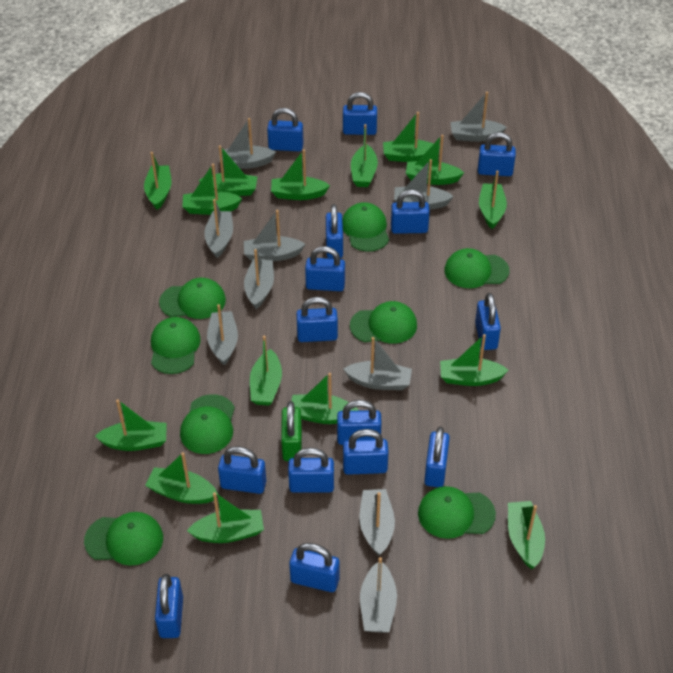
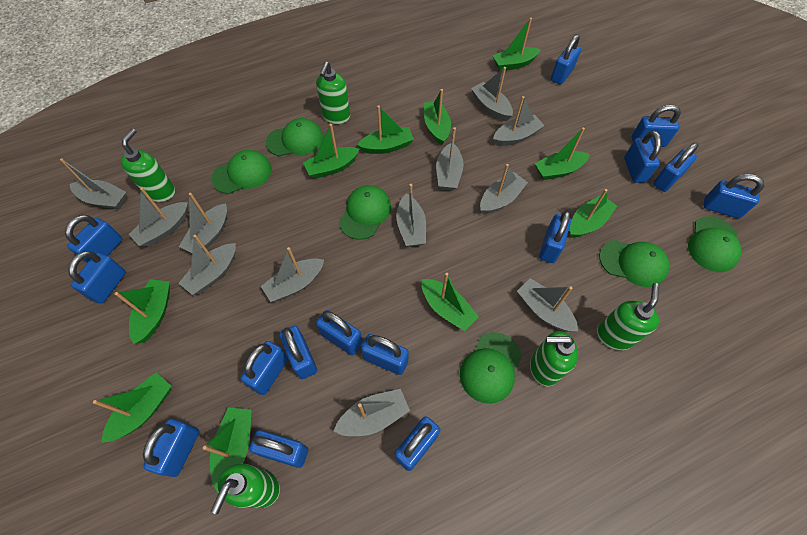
green boat: 15 -> 10
green cap: 8 -> 6
green padlock: 1 -> 0
green soap dispenser: 0 -> 5
grey boat: 10 -> 12

